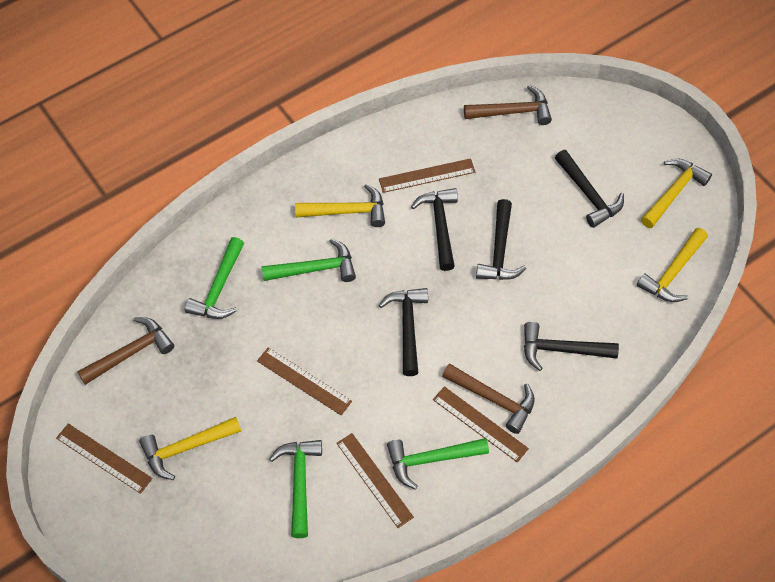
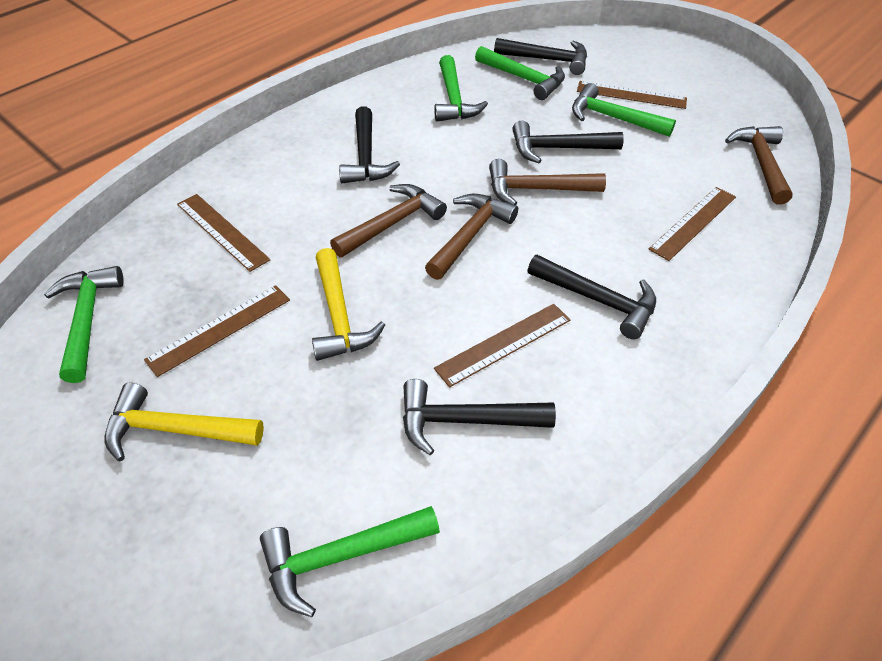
brown hammer: 3 -> 4
green hammer: 4 -> 5
yellow hammer: 4 -> 2

